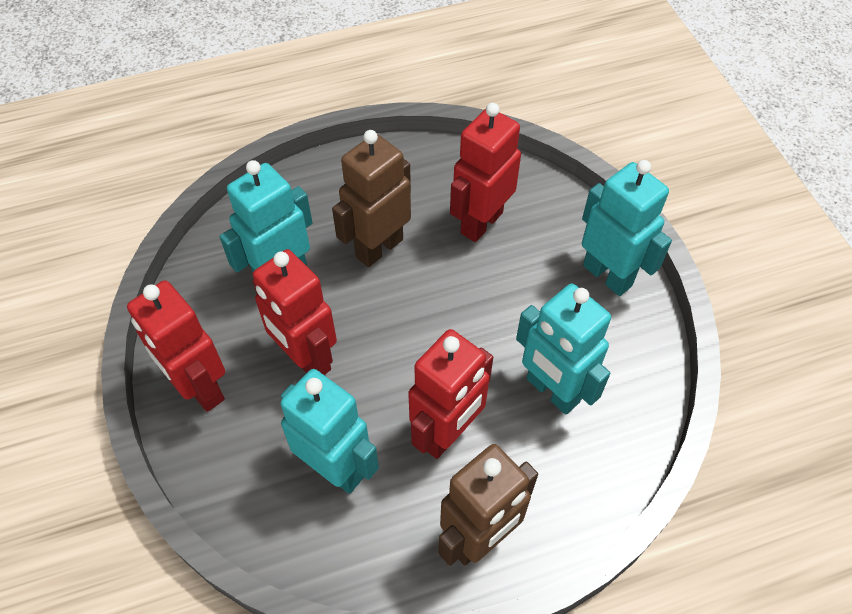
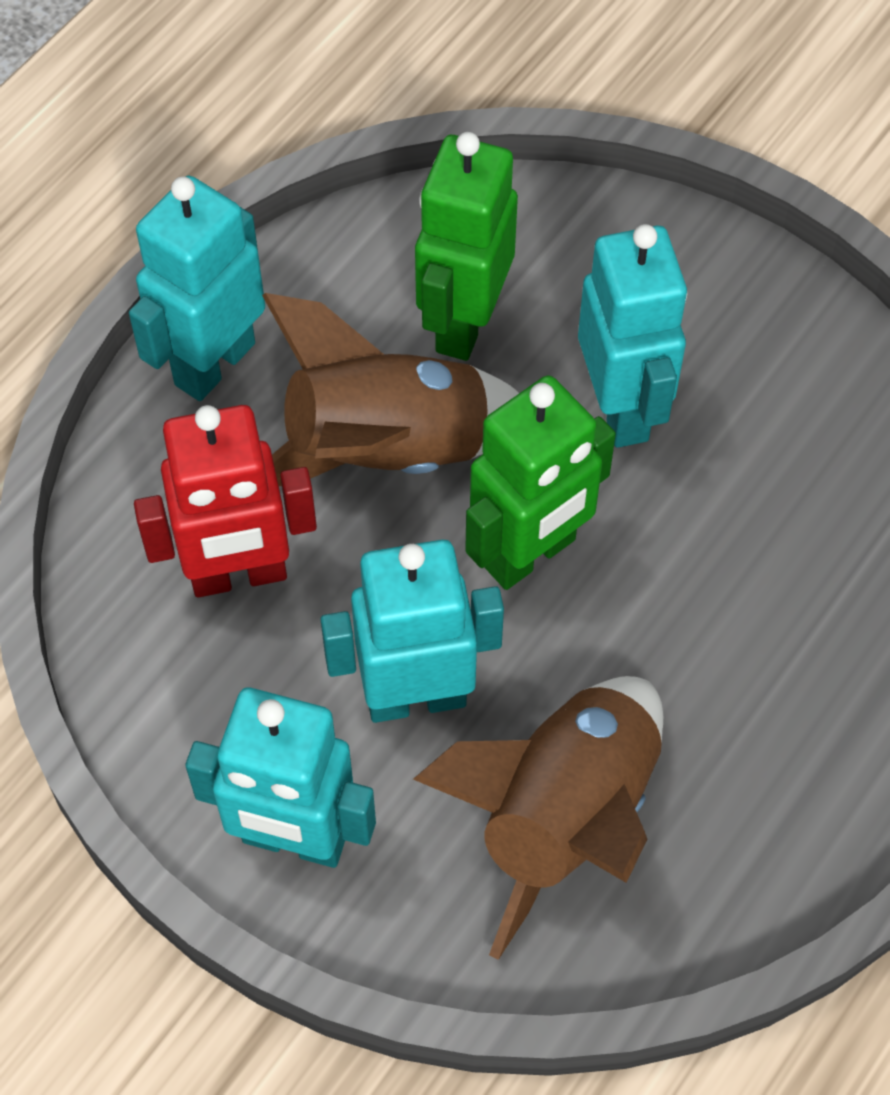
brown robot: 2 -> 0
brown rocket: 0 -> 2
green robot: 0 -> 2
red robot: 4 -> 1

